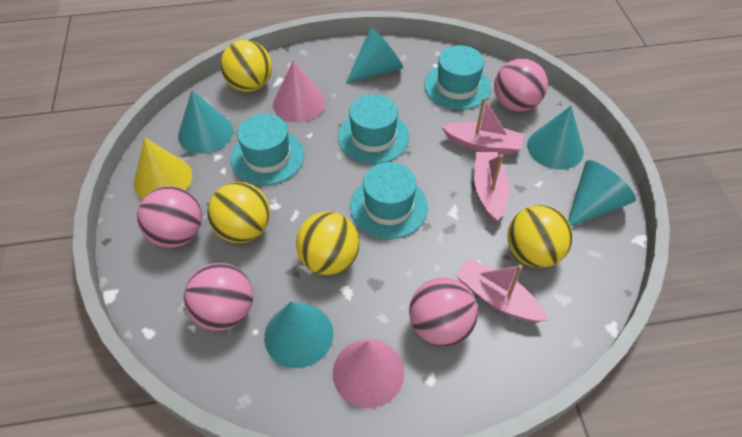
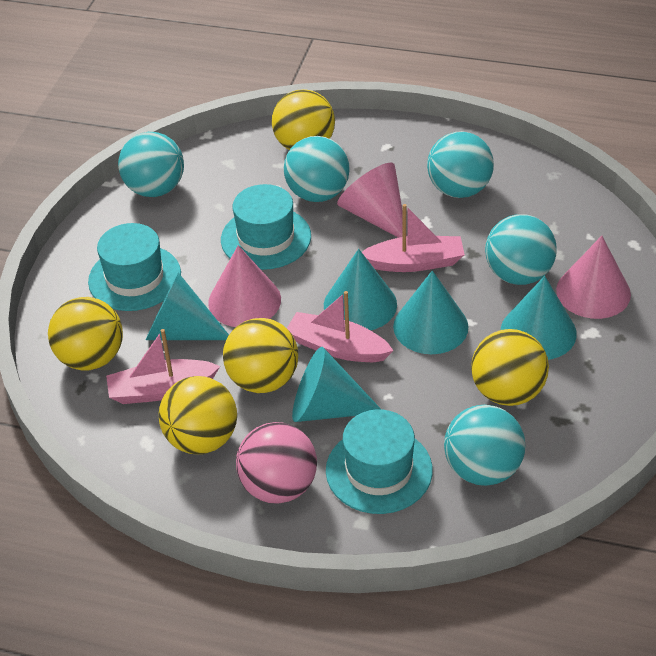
pink ball: 4 -> 1
pink cone: 2 -> 3
turquoise ball: 0 -> 5
turquoise hat: 4 -> 3
yellow ball: 4 -> 5
yellow cone: 1 -> 0

